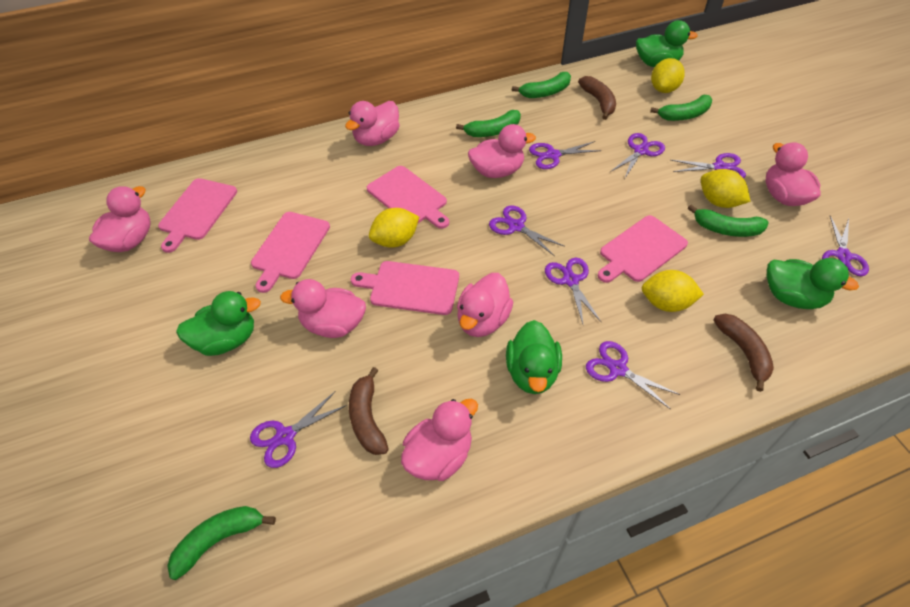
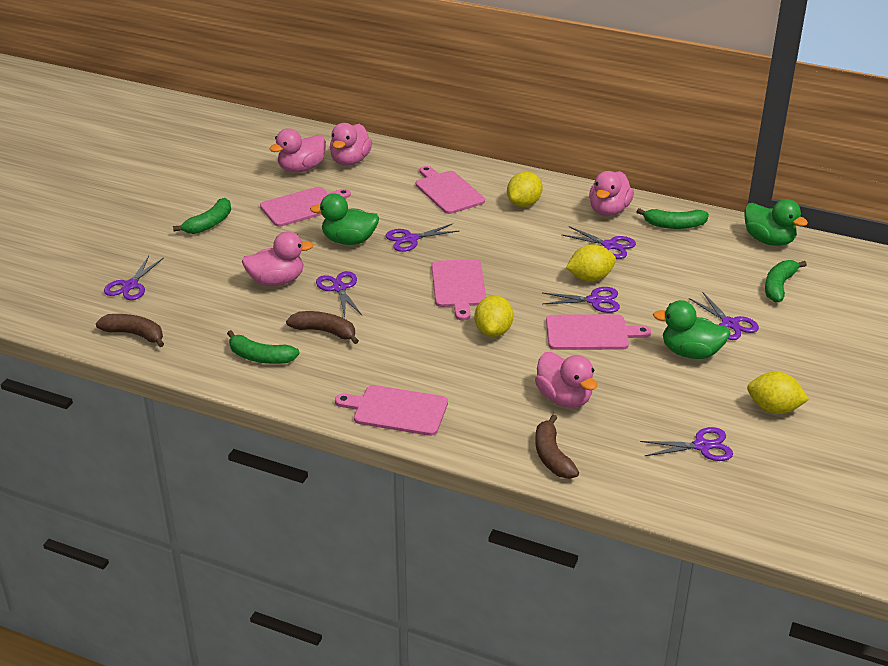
green banana: 5 -> 4
green duck: 4 -> 3
pink duck: 7 -> 5
purple scissors: 8 -> 7

